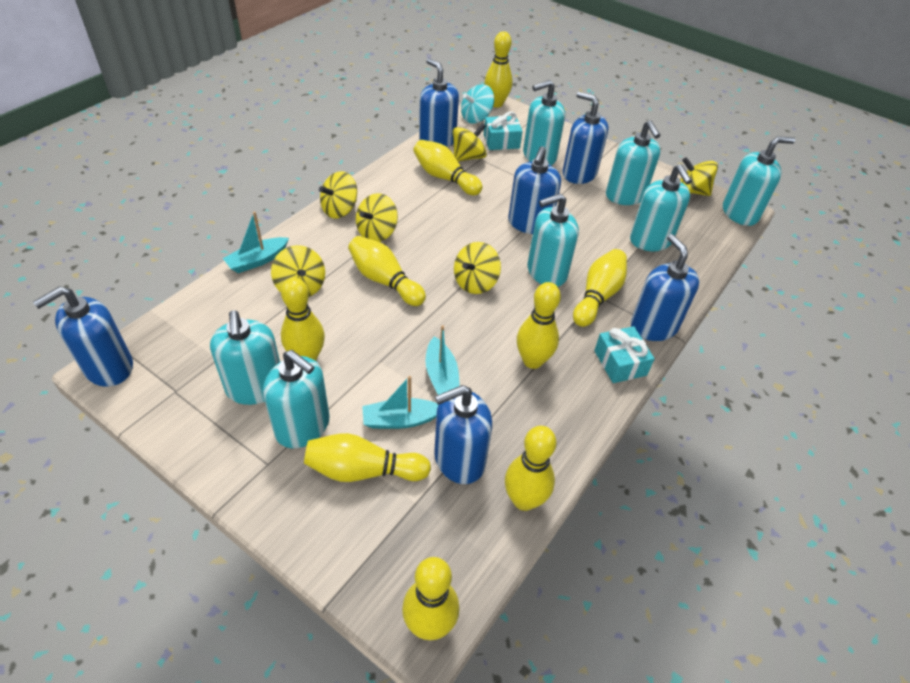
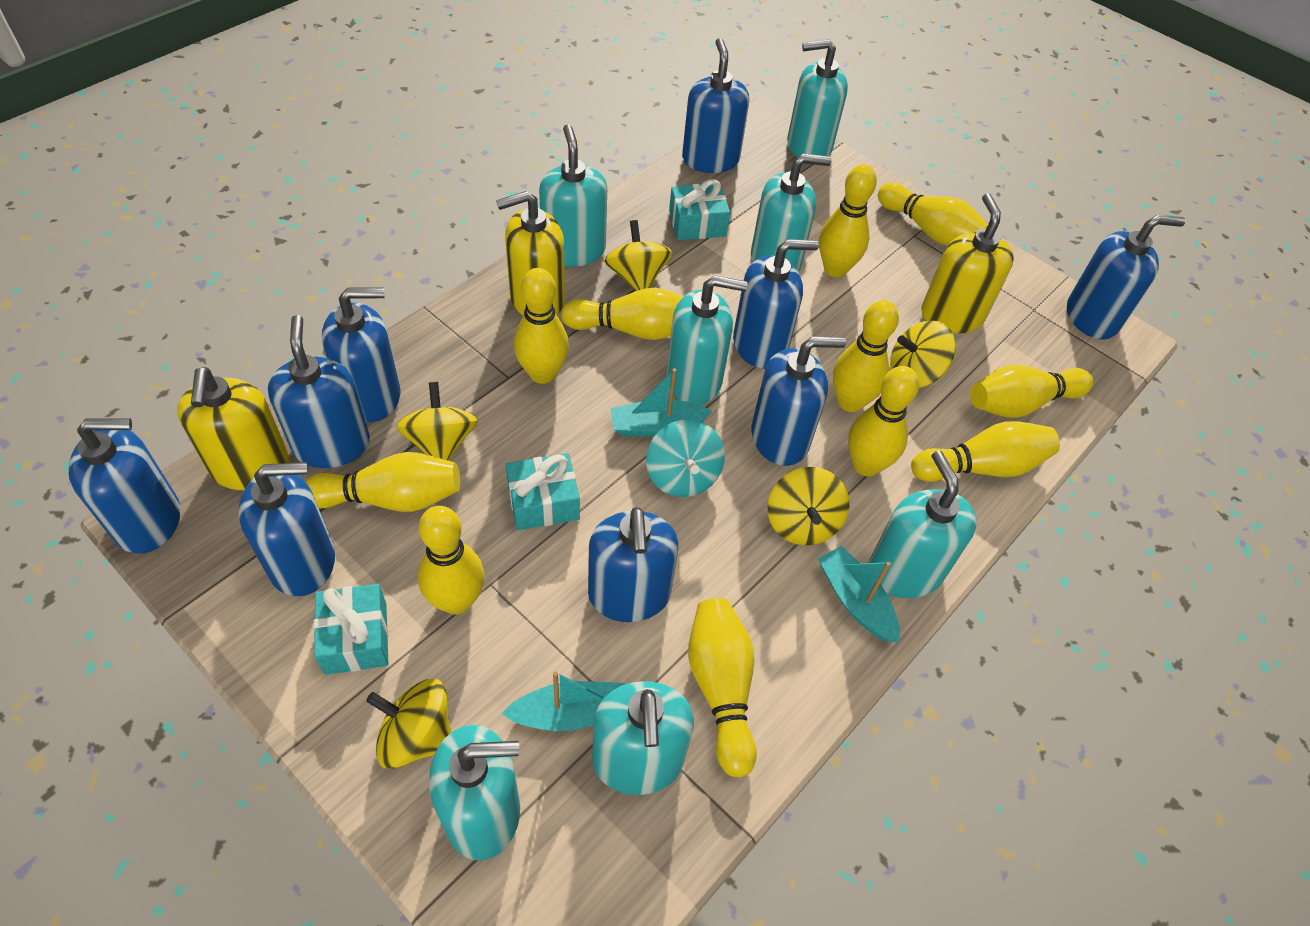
blue soap dispenser: 6 -> 9
turquoise gift: 2 -> 3
yellow bowling pin: 9 -> 11
yellow soap dispenser: 0 -> 3
yellow spinning top: 6 -> 5

